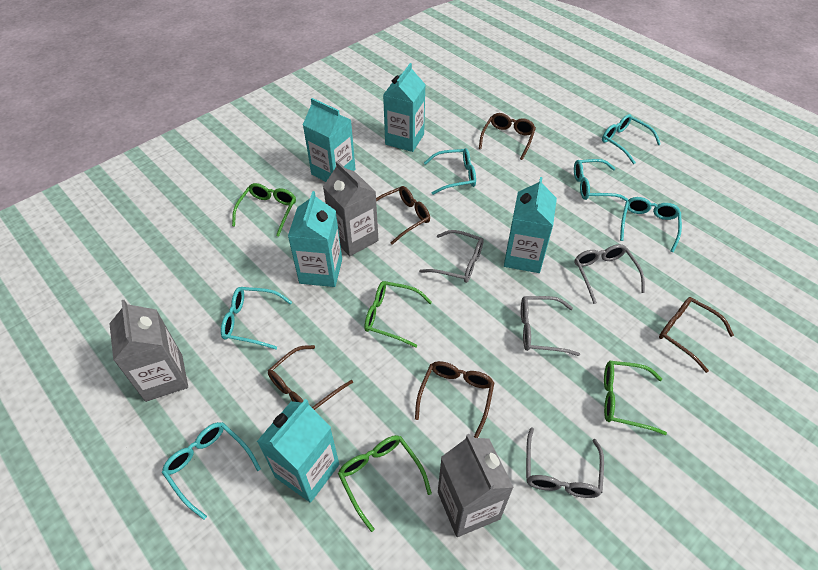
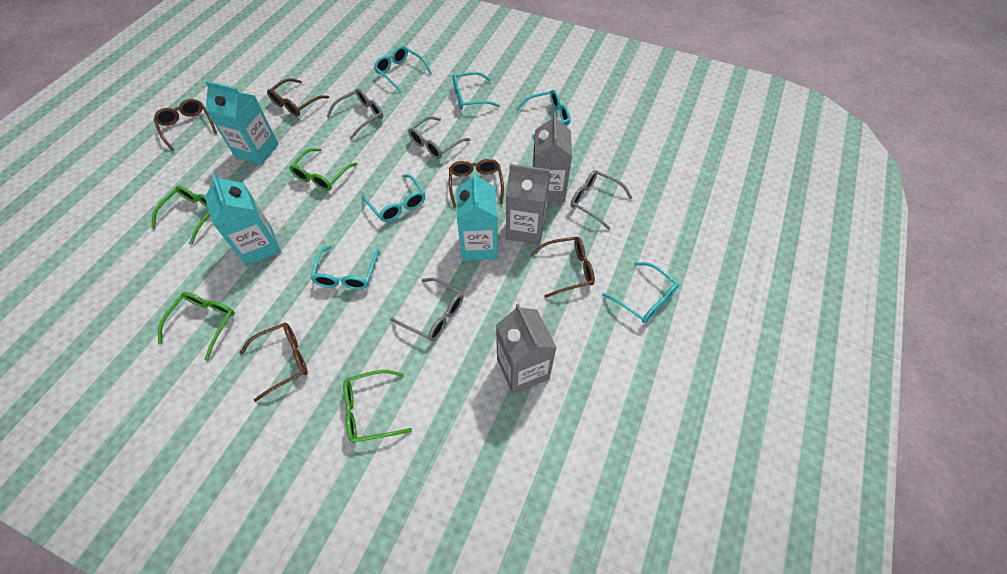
turquoise carton: 5 -> 3

